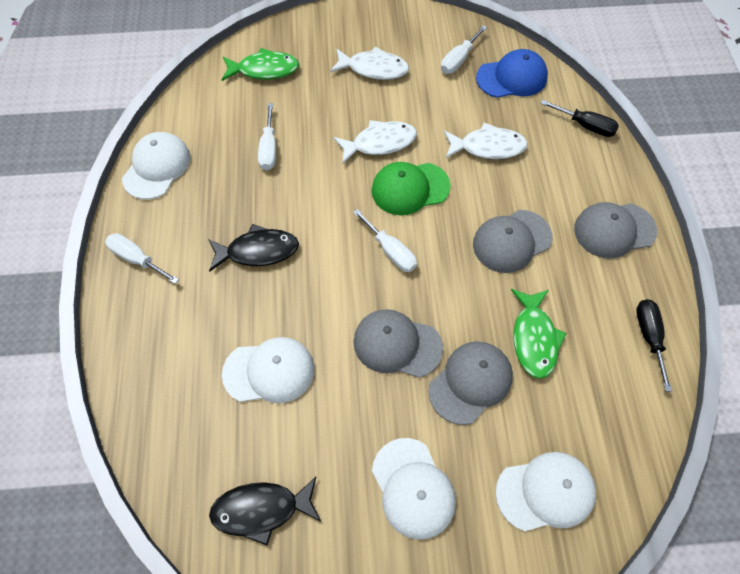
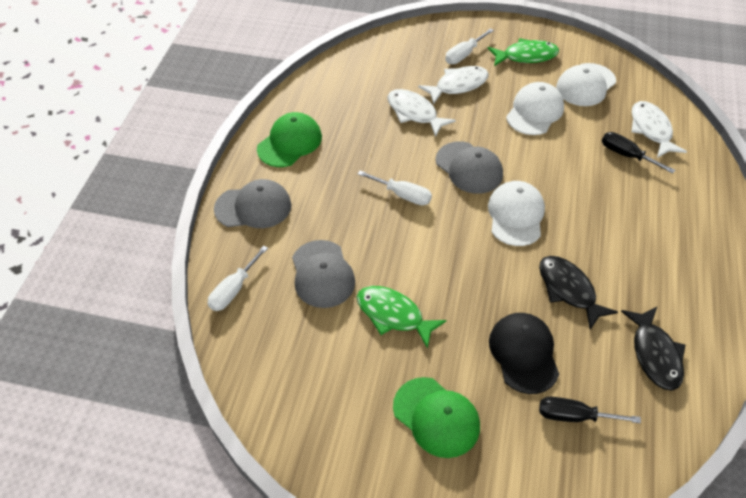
black cap: 0 -> 1
blue cap: 1 -> 0
green cap: 1 -> 2
grey cap: 4 -> 3
white cap: 4 -> 3
white screwdriver: 4 -> 3

